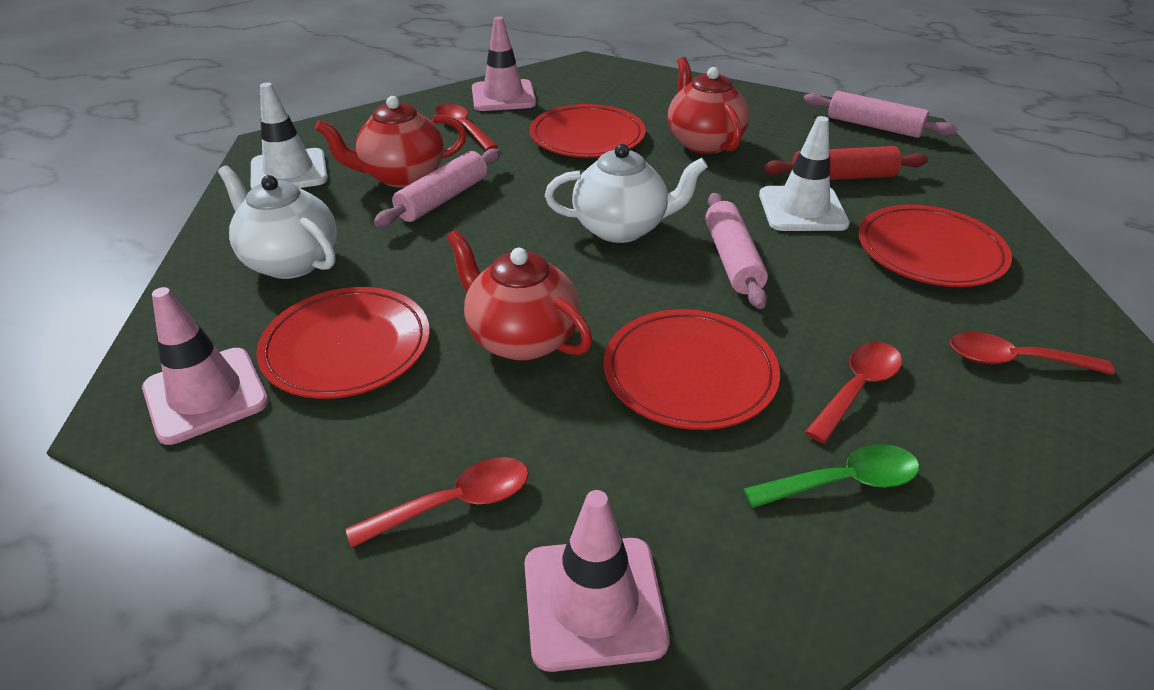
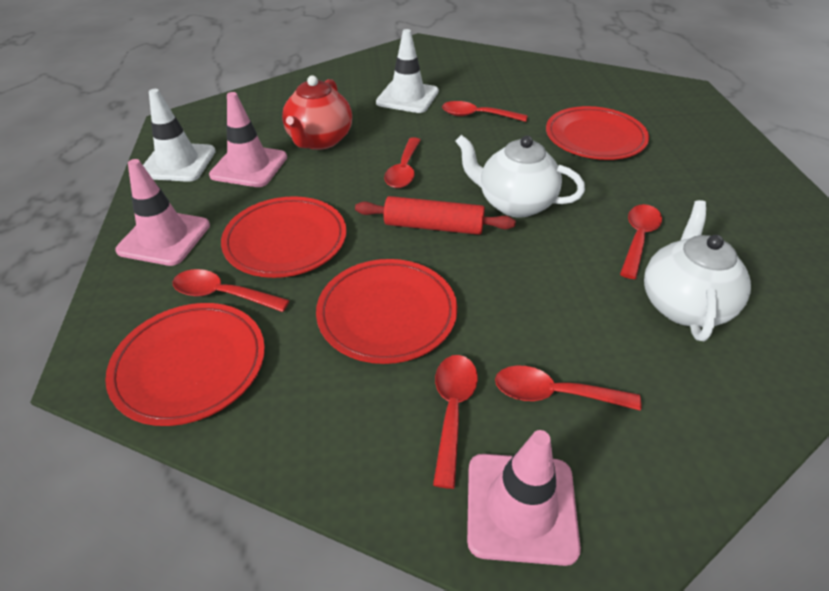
green spoon: 1 -> 0
pink rolling pin: 3 -> 0
red spoon: 4 -> 6
red teapot: 3 -> 1

